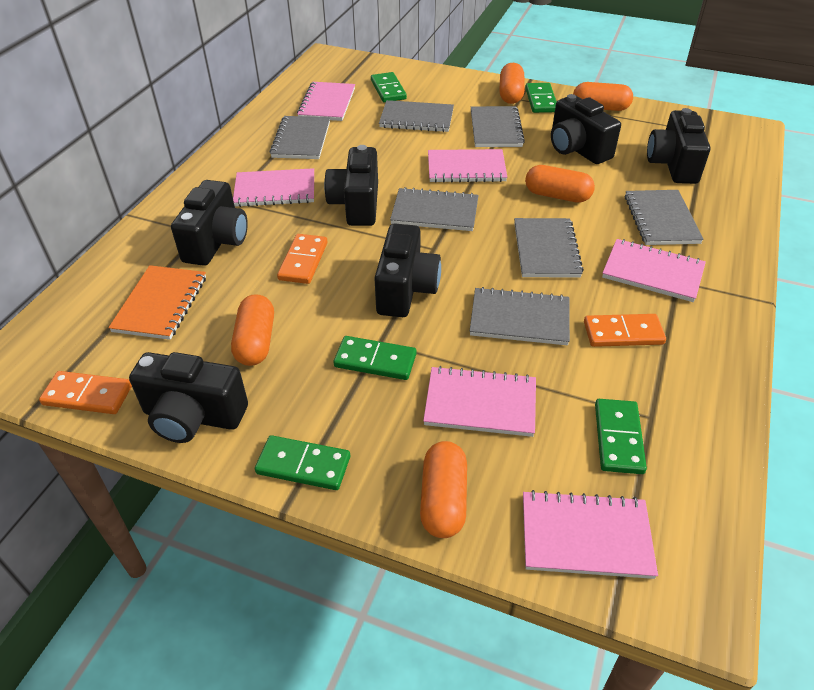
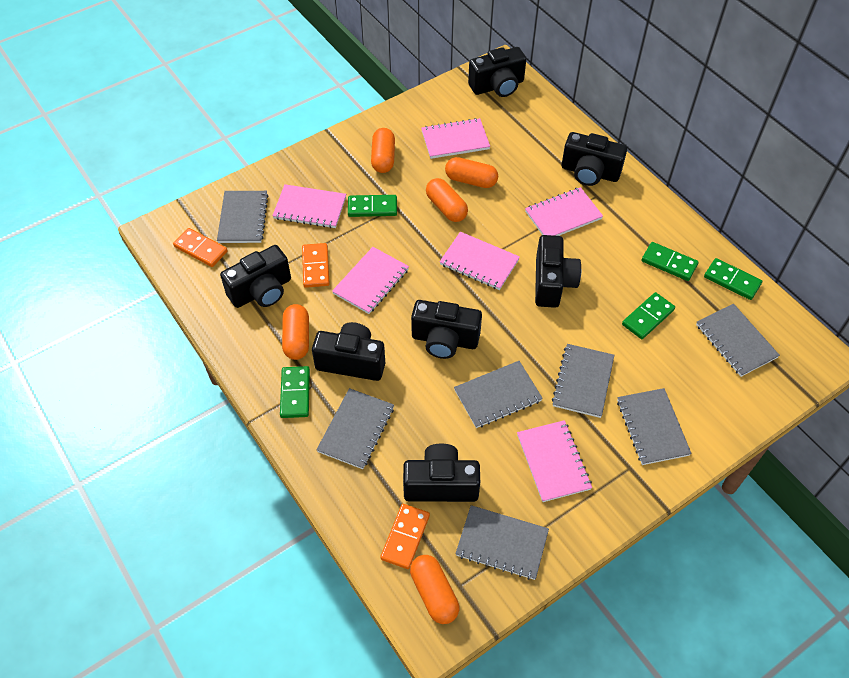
black camera: 6 -> 7
orange notebook: 1 -> 0

